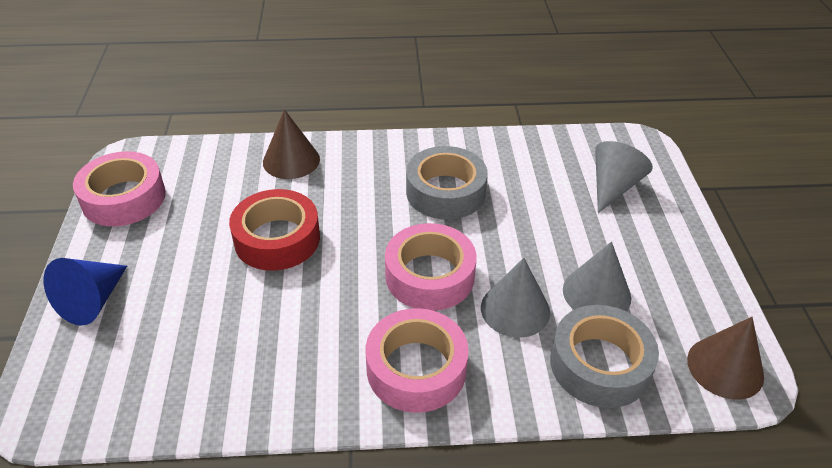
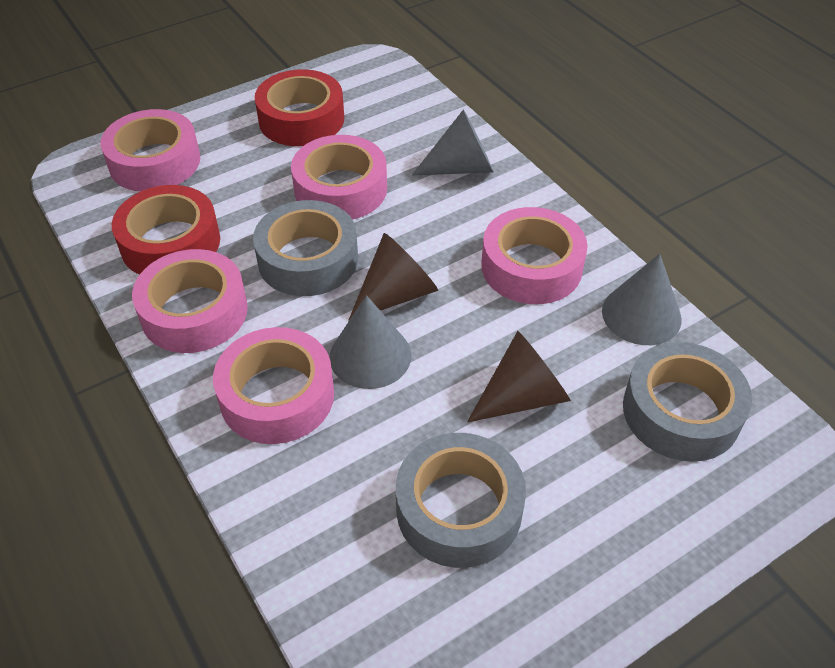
blue cone: 1 -> 0
grey tape: 2 -> 3
pink tape: 3 -> 5
red tape: 1 -> 2

